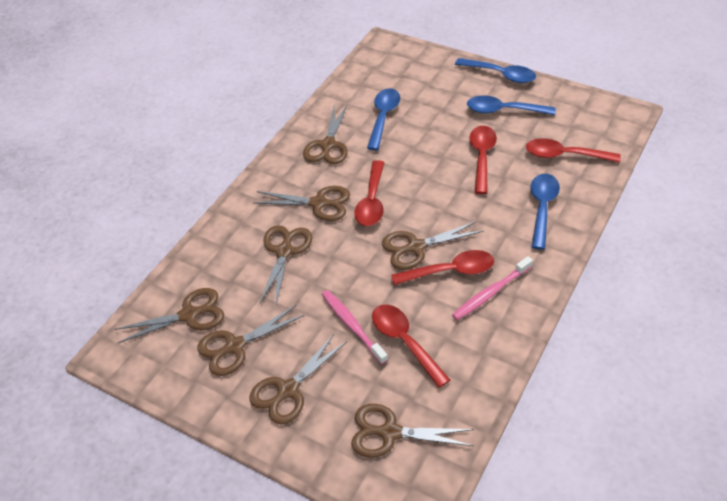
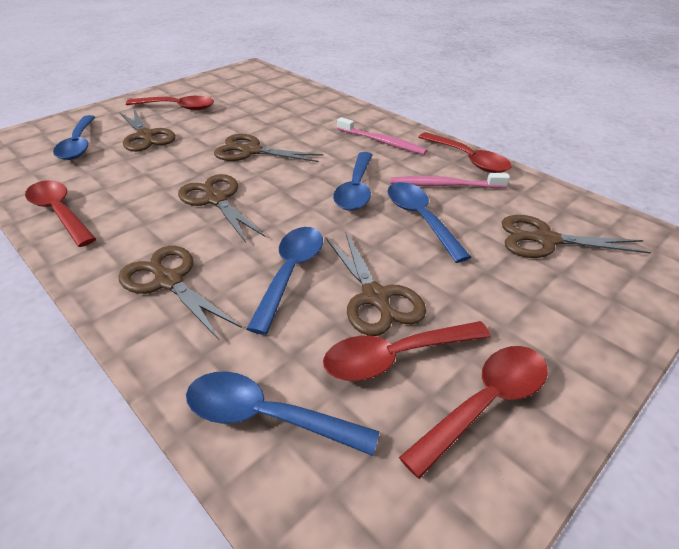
blue spoon: 4 -> 5
brown scissors: 8 -> 6

